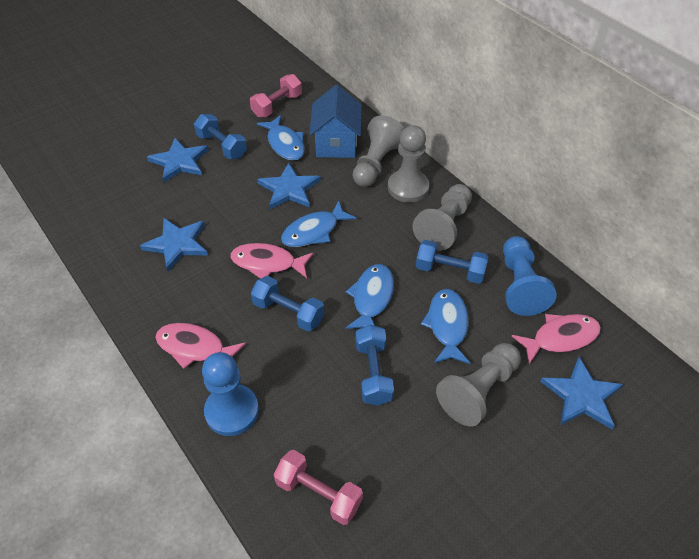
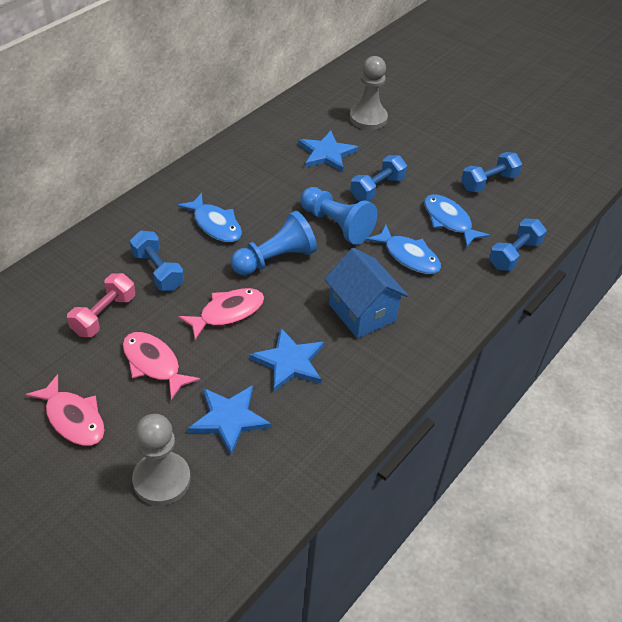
blue fish: 4 -> 3
blue star: 4 -> 3
grey pawn: 4 -> 2
pink dumbbell: 2 -> 1

